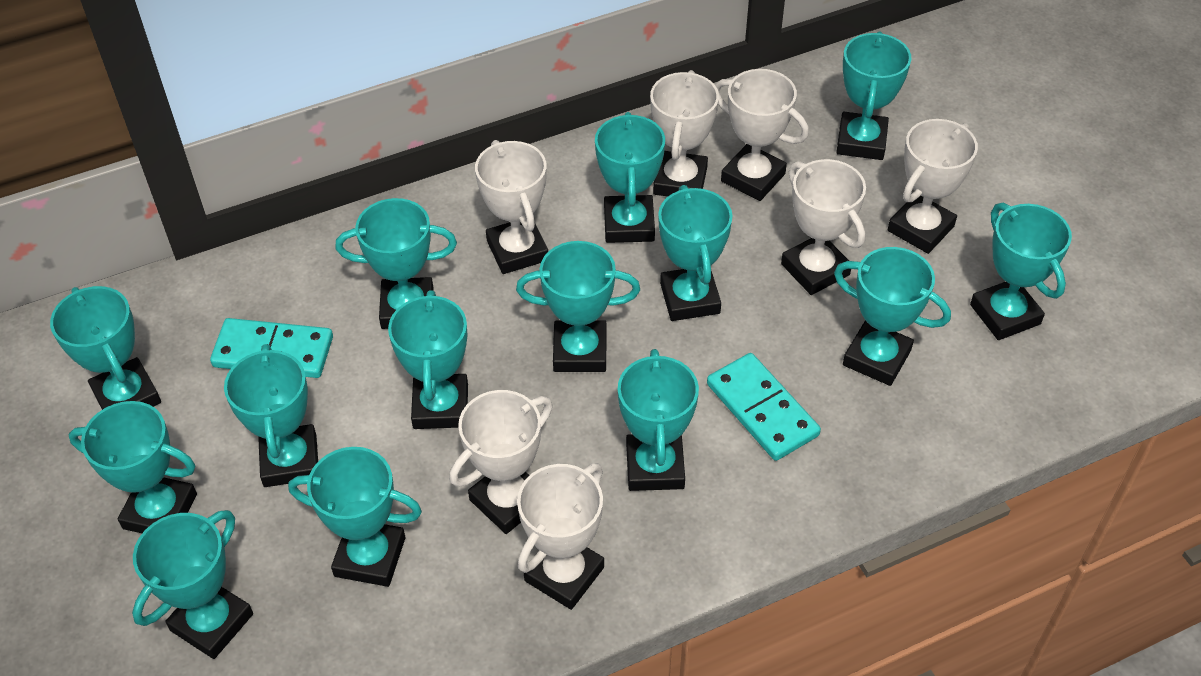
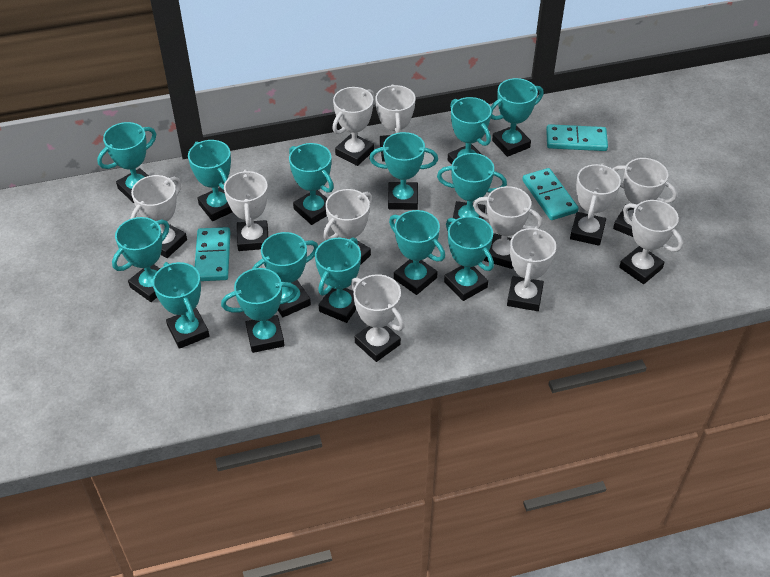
turquoise domino: 2 -> 3
white trophy: 7 -> 11

